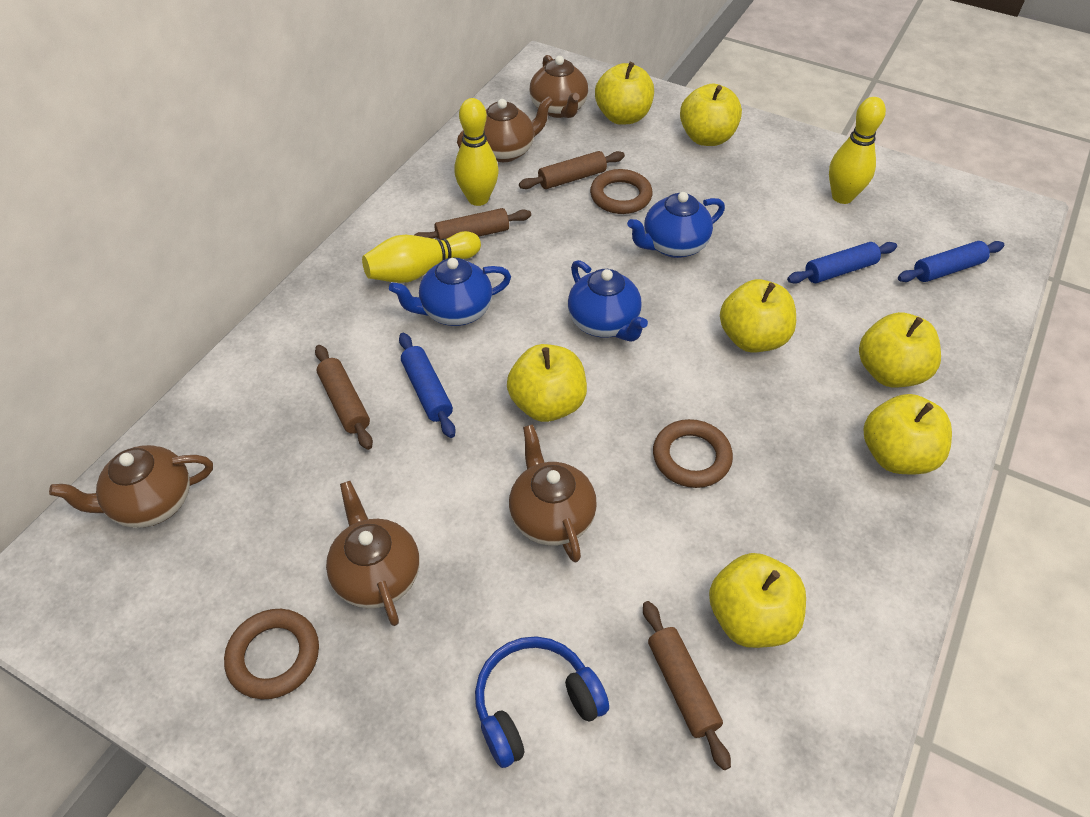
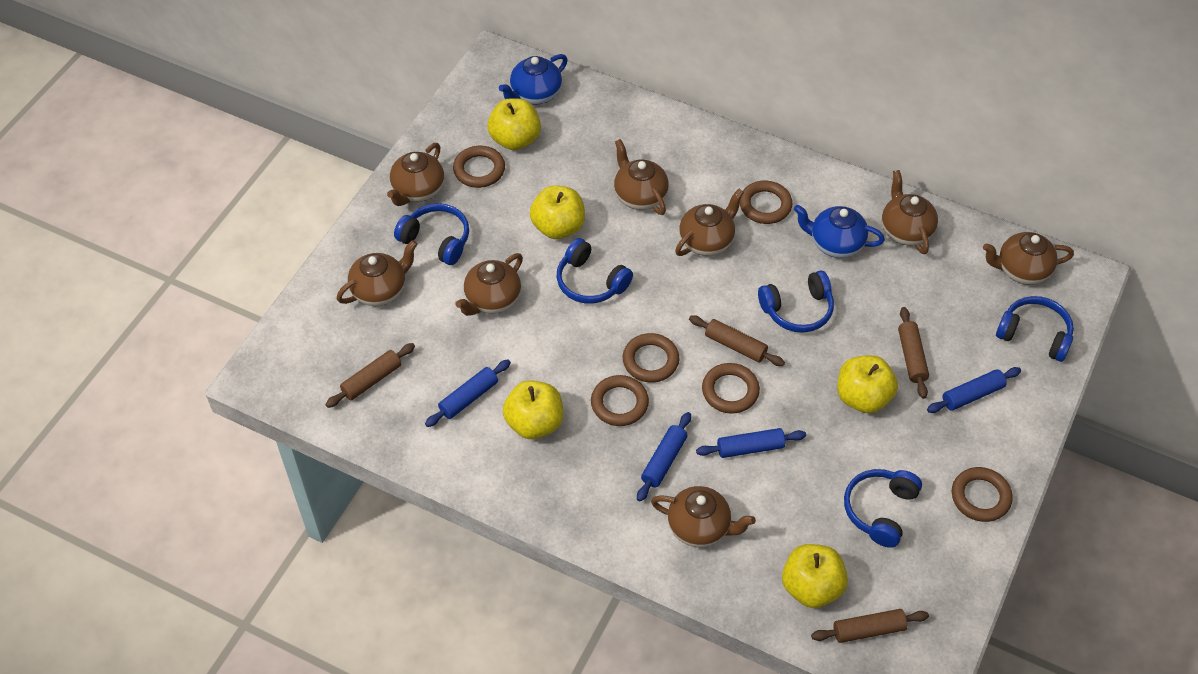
blue headphones: 1 -> 5
blue rolling pin: 3 -> 4
blue teapot: 3 -> 2
brown ring: 3 -> 6
brown teapot: 5 -> 8
yellow apple: 7 -> 5
yellow bowling pin: 3 -> 0

